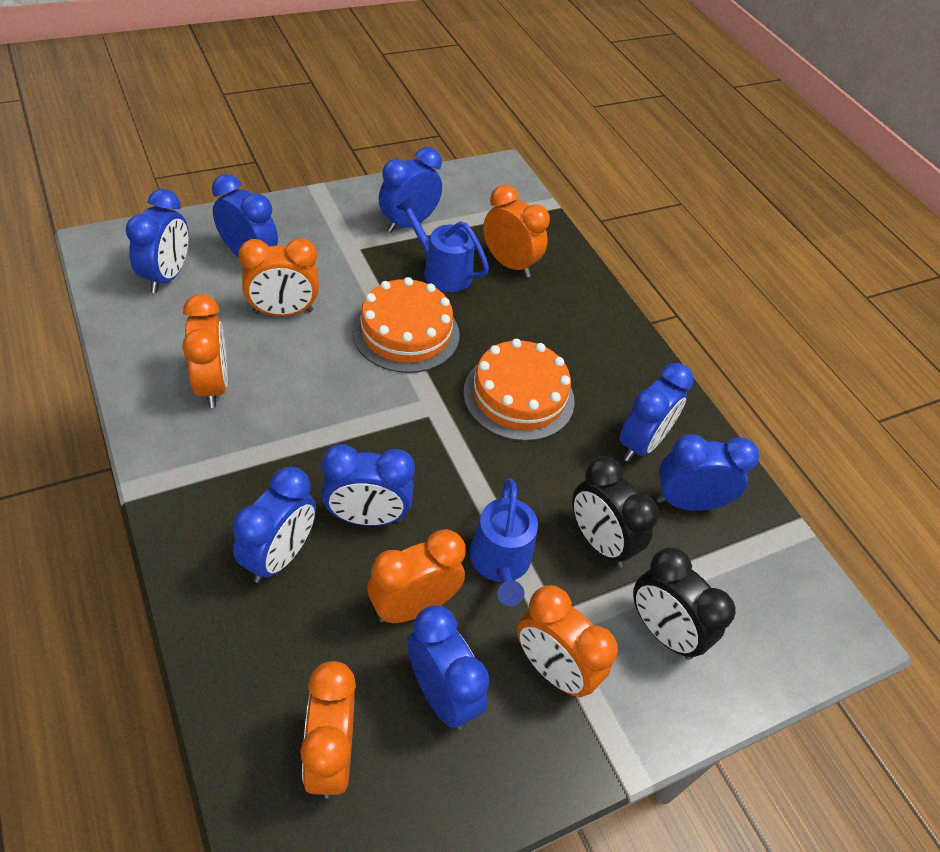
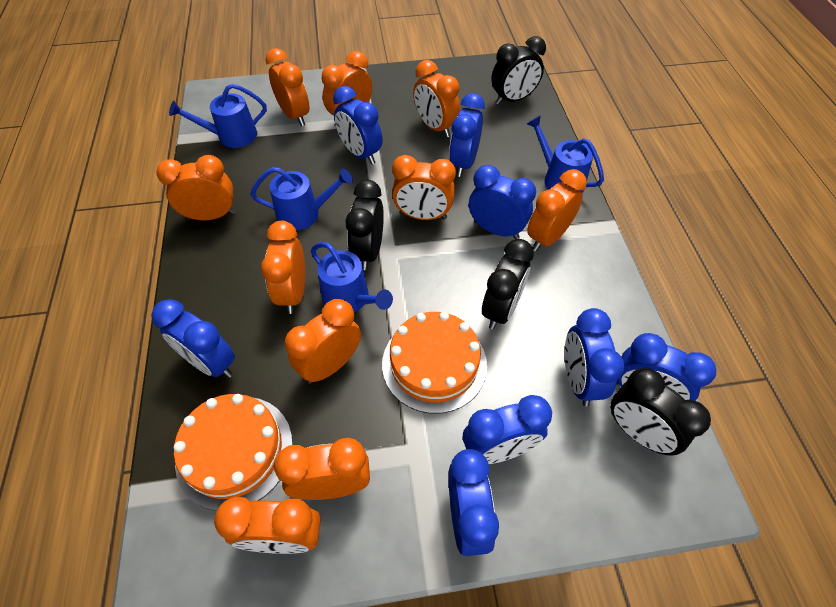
black clock: 2 -> 4
blue watering can: 2 -> 4
orange clock: 6 -> 10

